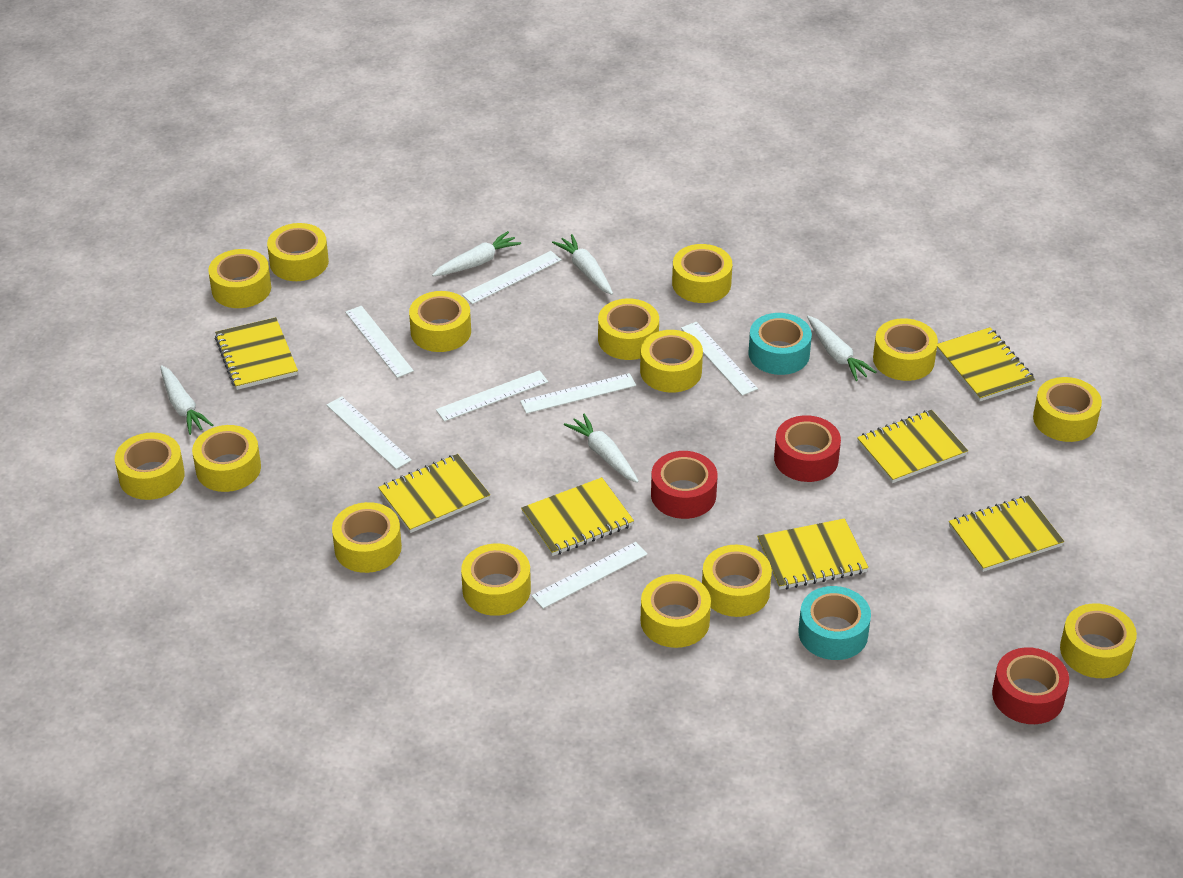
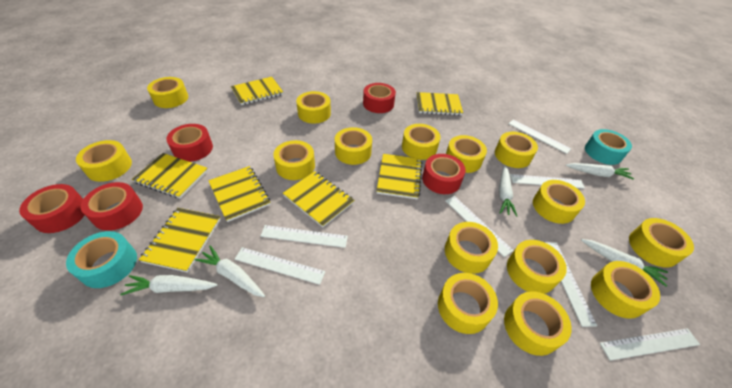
red tape: 3 -> 5

